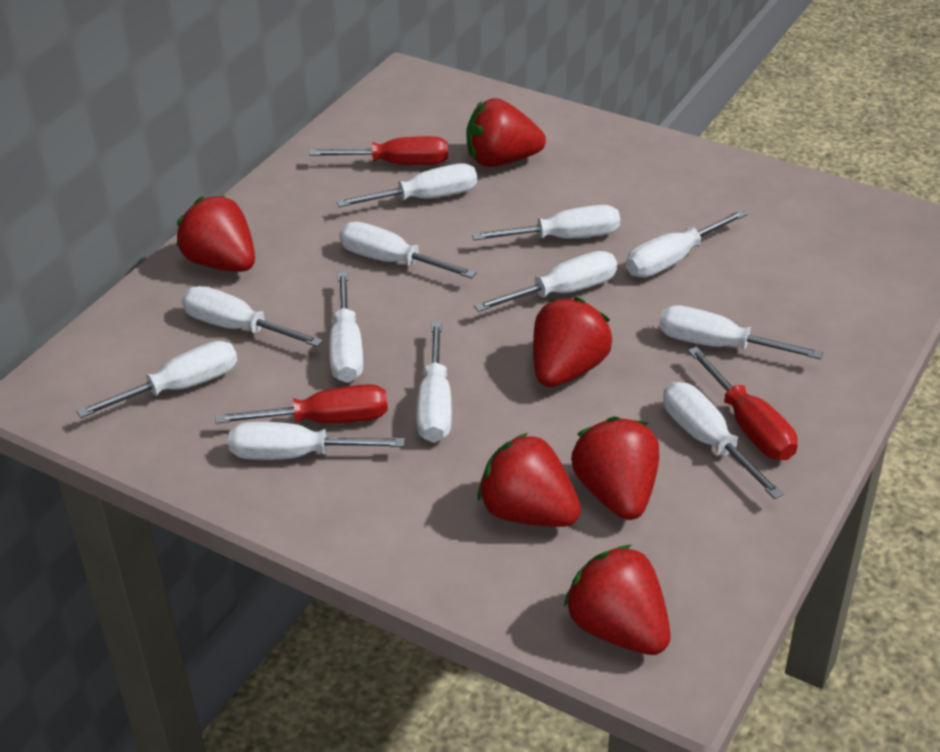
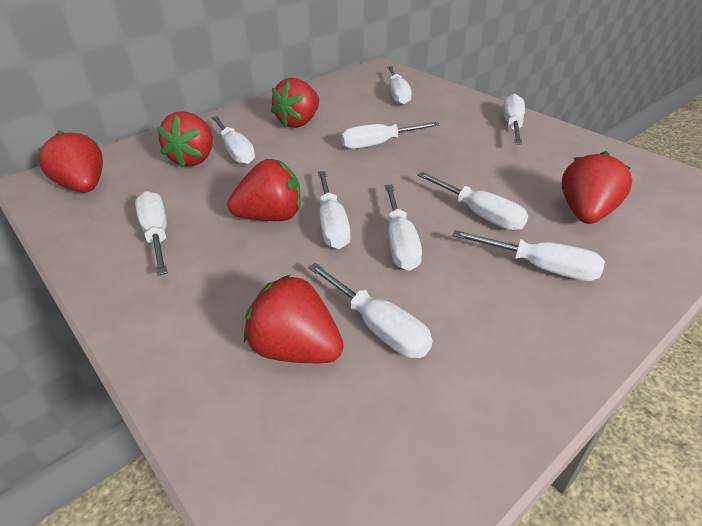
red screwdriver: 3 -> 0
white screwdriver: 12 -> 10

